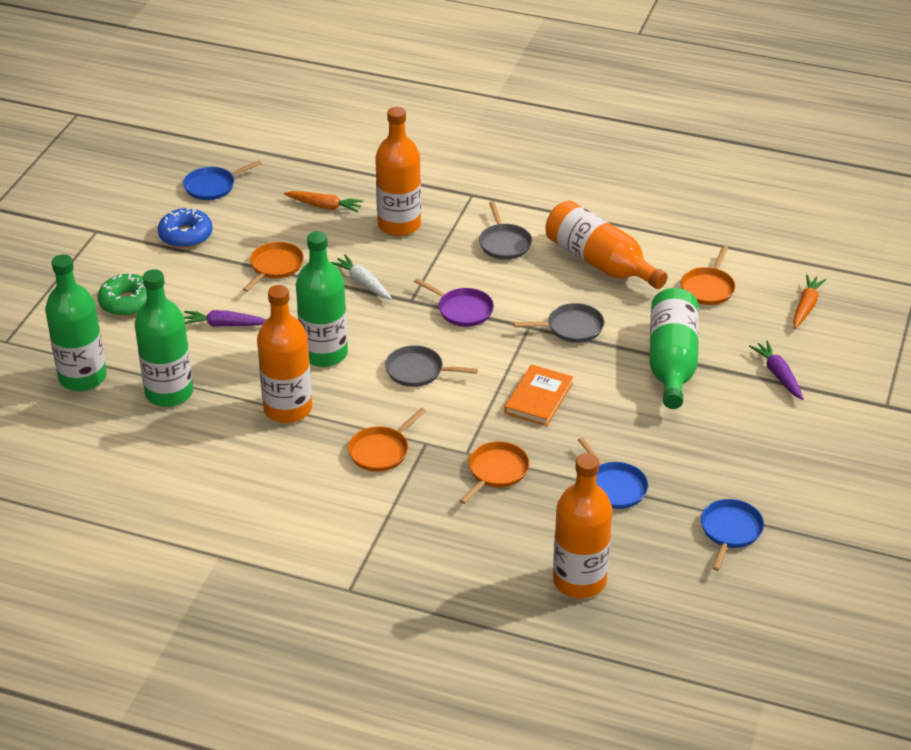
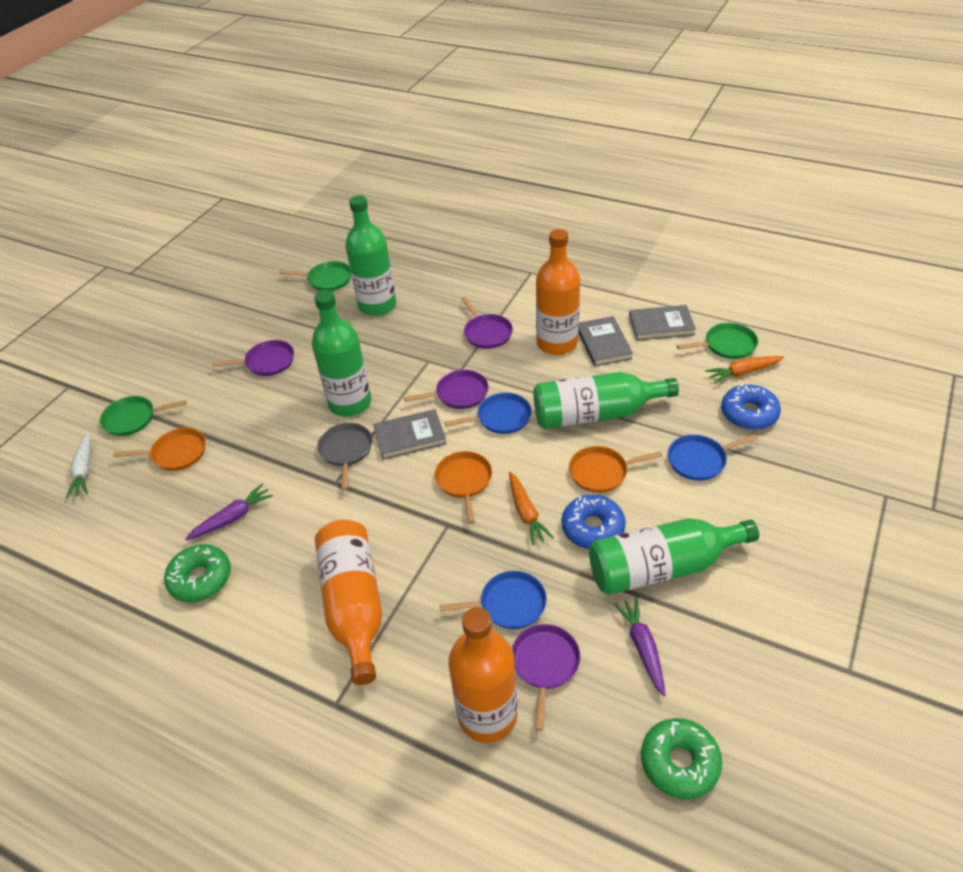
blue donut: 1 -> 2
green donut: 1 -> 2
green pan: 0 -> 3
grey book: 0 -> 3
grey pan: 3 -> 1
orange book: 1 -> 0
orange bottle: 4 -> 3
orange pan: 4 -> 3
purple pan: 1 -> 4

